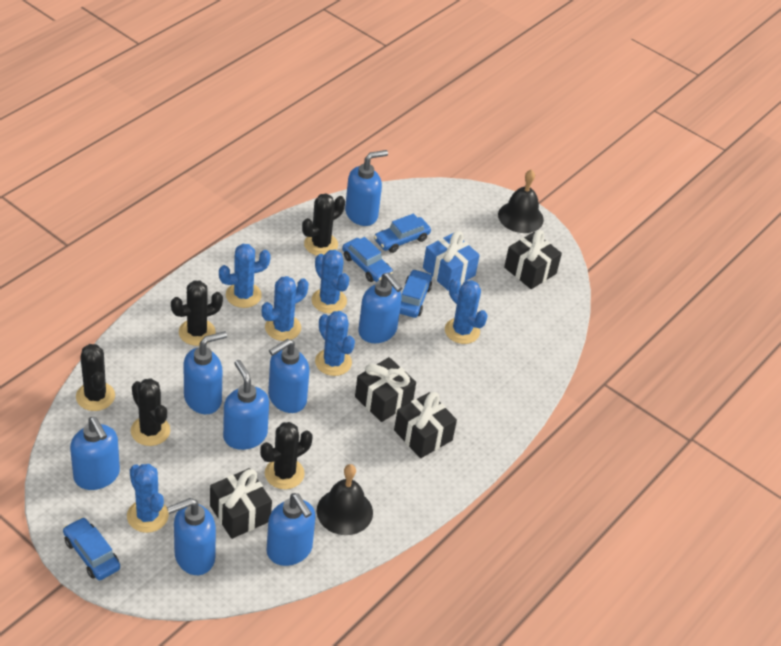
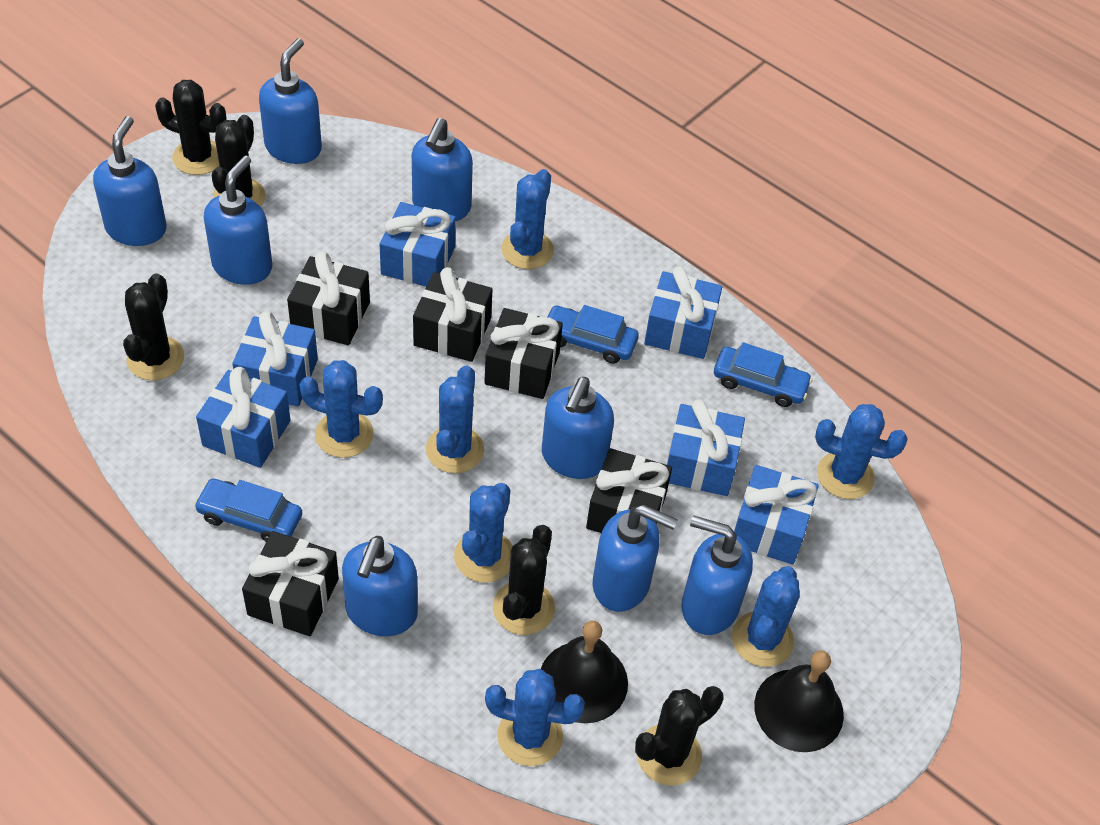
black gift: 4 -> 5
blue cactus: 6 -> 7
blue car: 4 -> 3
blue gift: 1 -> 6

